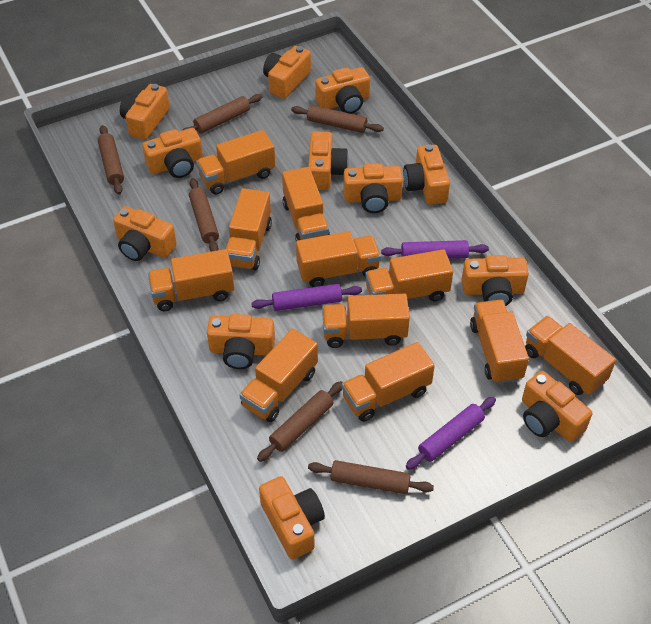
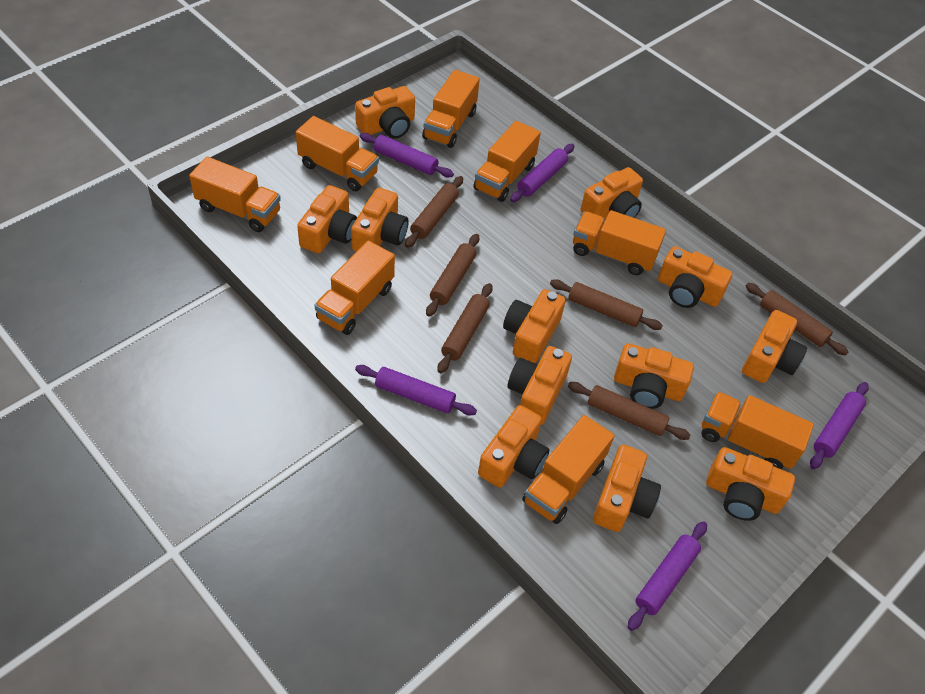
orange truck: 11 -> 8
purple rolling pin: 3 -> 5

